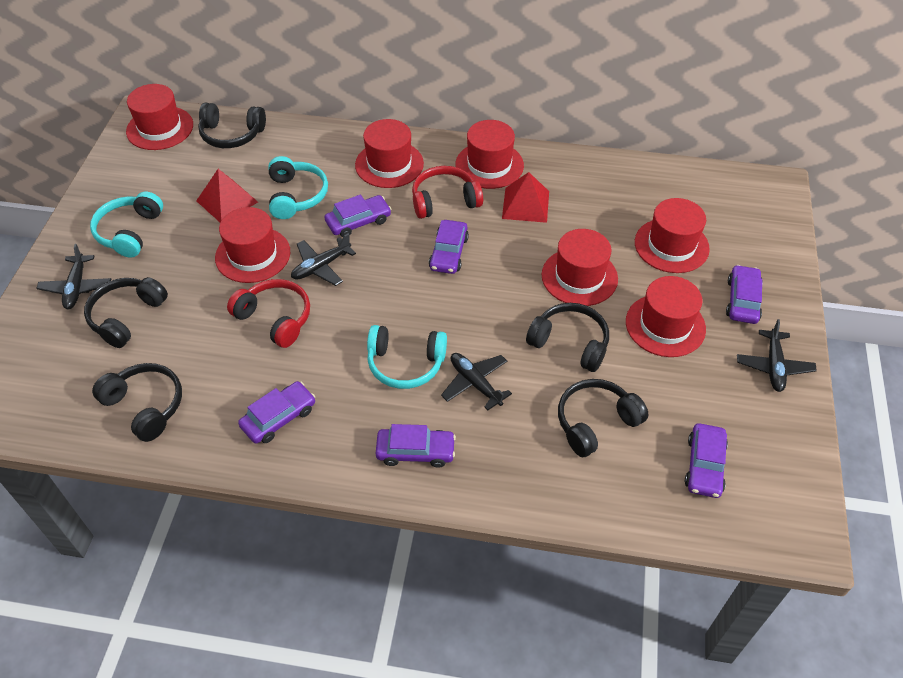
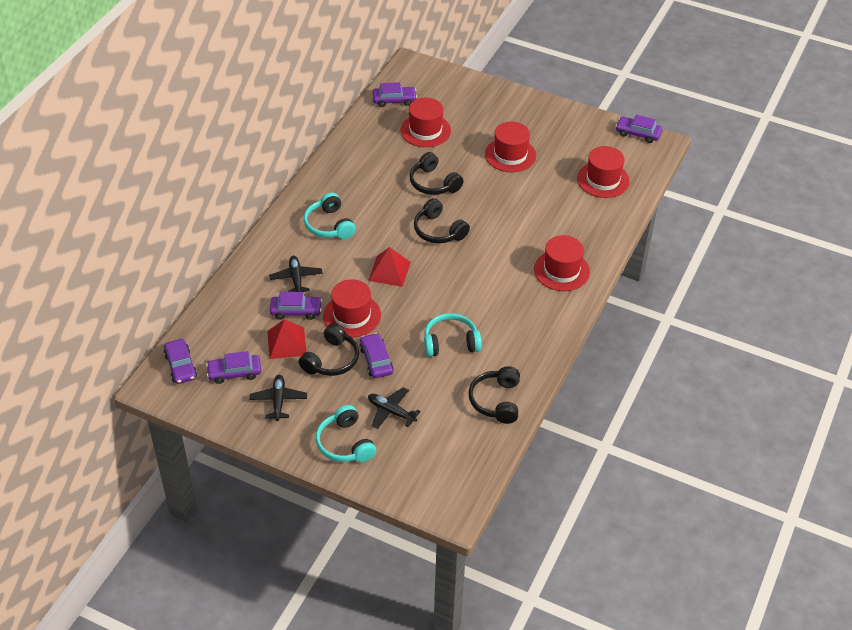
black headphones: 5 -> 4
black plane: 4 -> 3
red hat: 7 -> 5
red headphones: 2 -> 0

